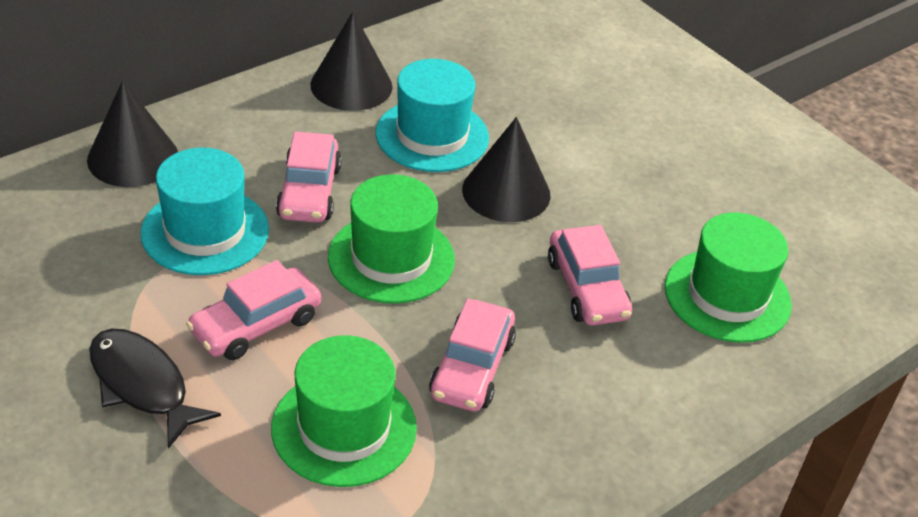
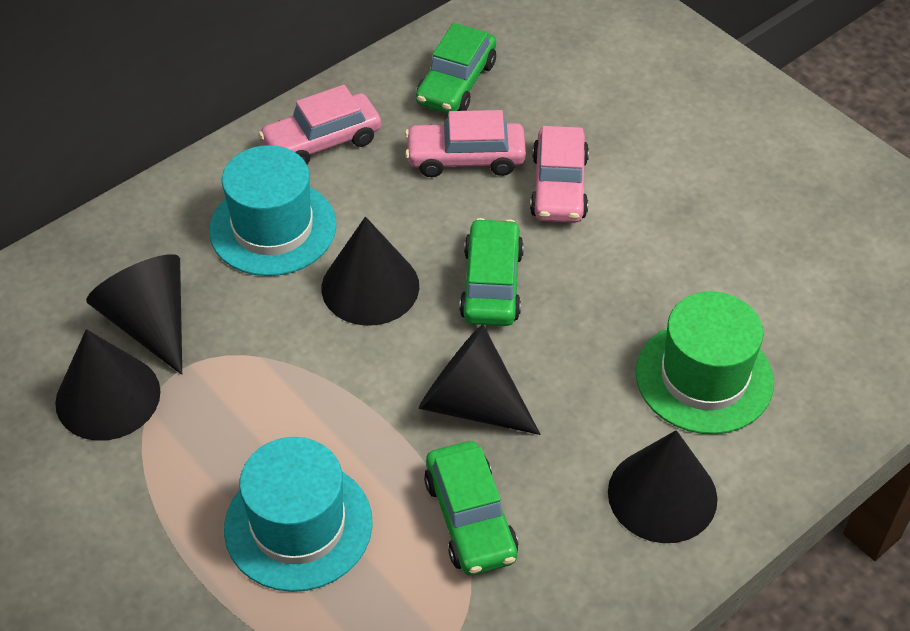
black cone: 3 -> 5
black fish: 1 -> 0
green car: 0 -> 3
green hat: 3 -> 1
pink car: 4 -> 3

